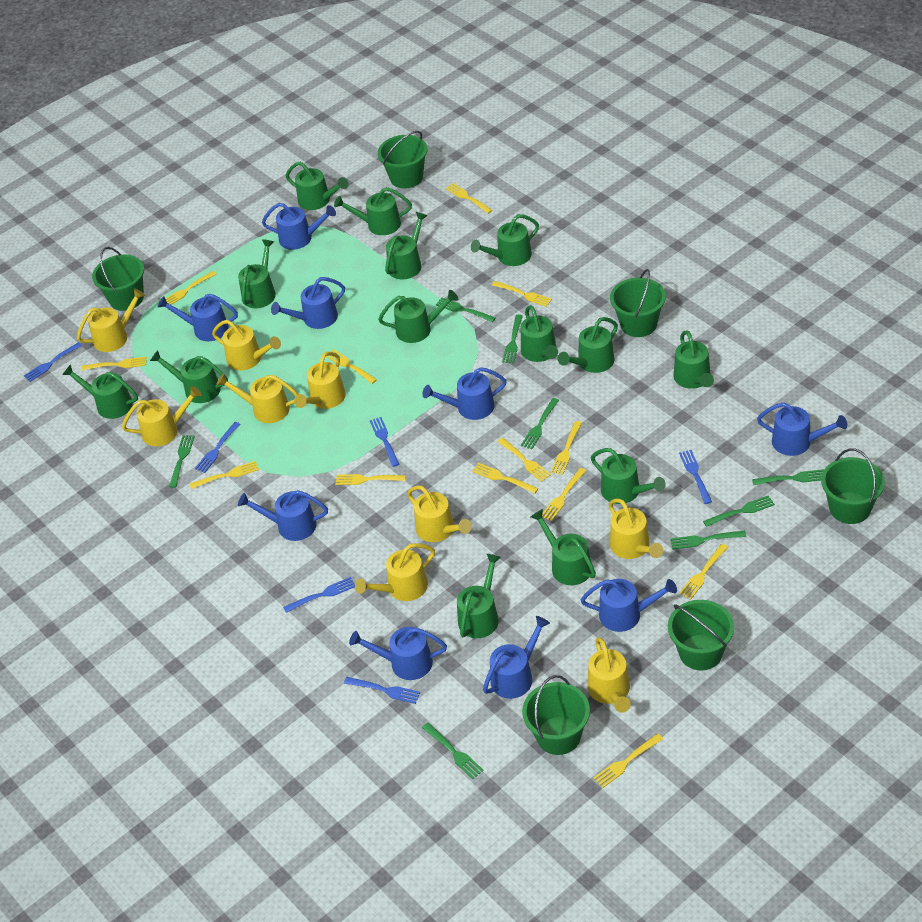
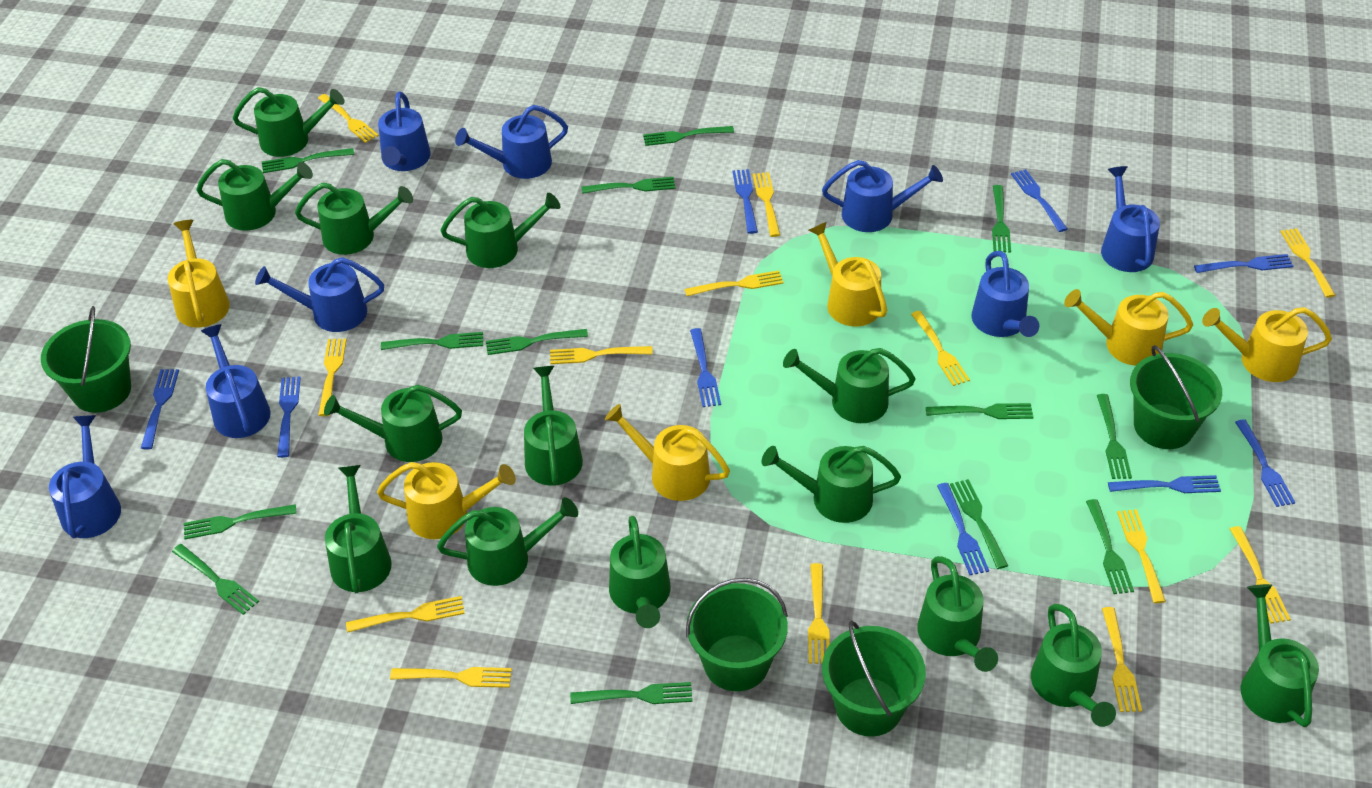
blue fork: 6 -> 9
blue watering can: 9 -> 8
green bucket: 6 -> 4
green fork: 8 -> 13
yellow watering can: 9 -> 6

